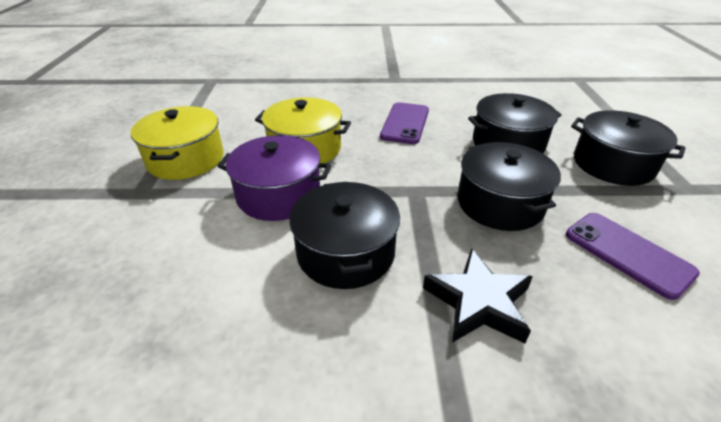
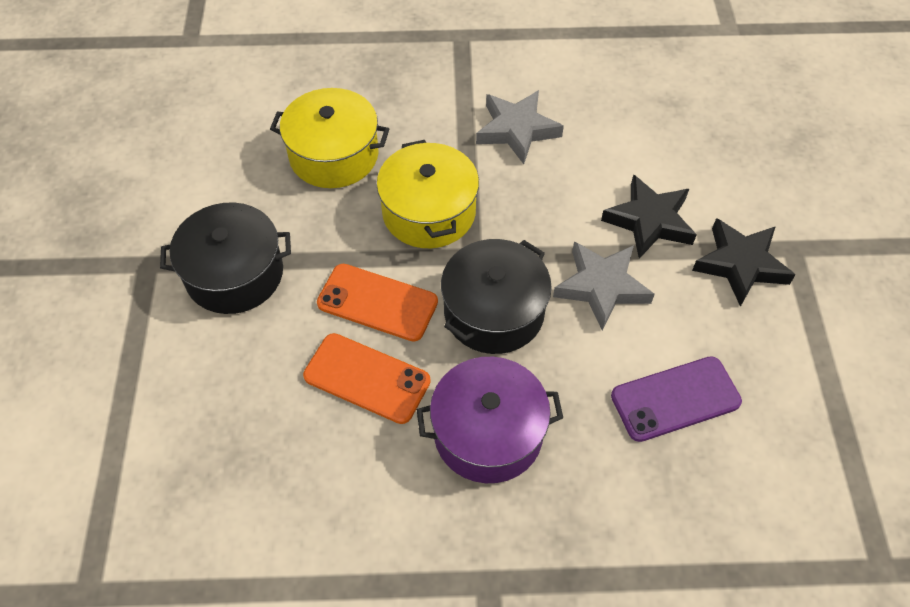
black pot: 4 -> 2
black star: 1 -> 2
grey star: 0 -> 2
orange phone: 0 -> 2
purple phone: 2 -> 1

